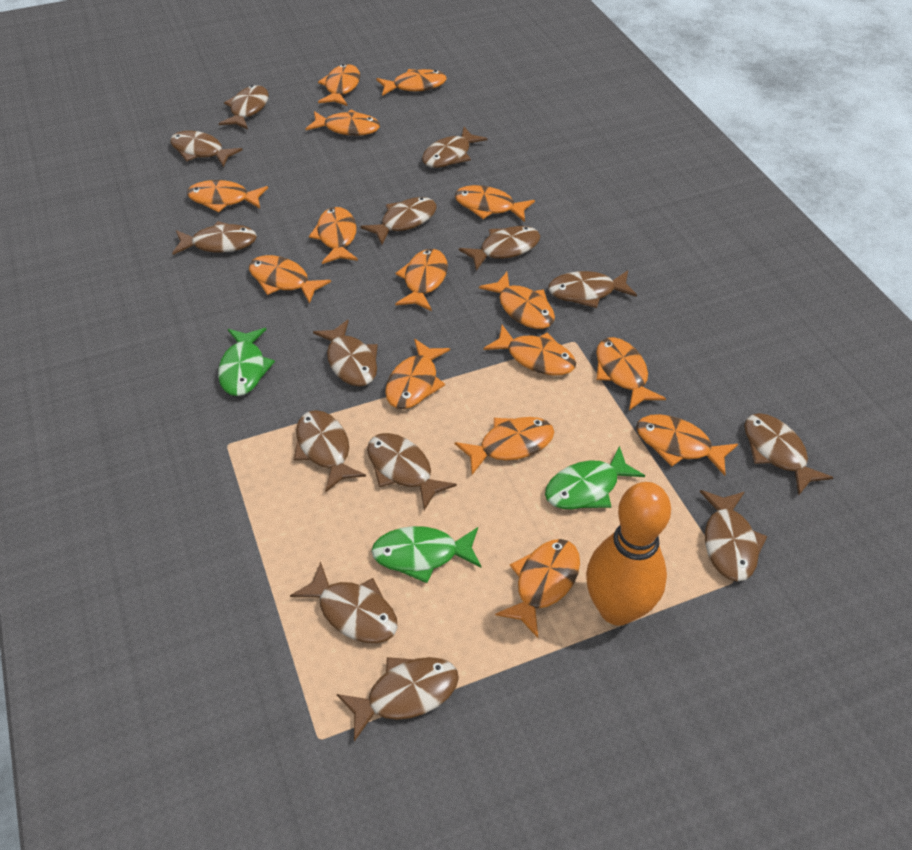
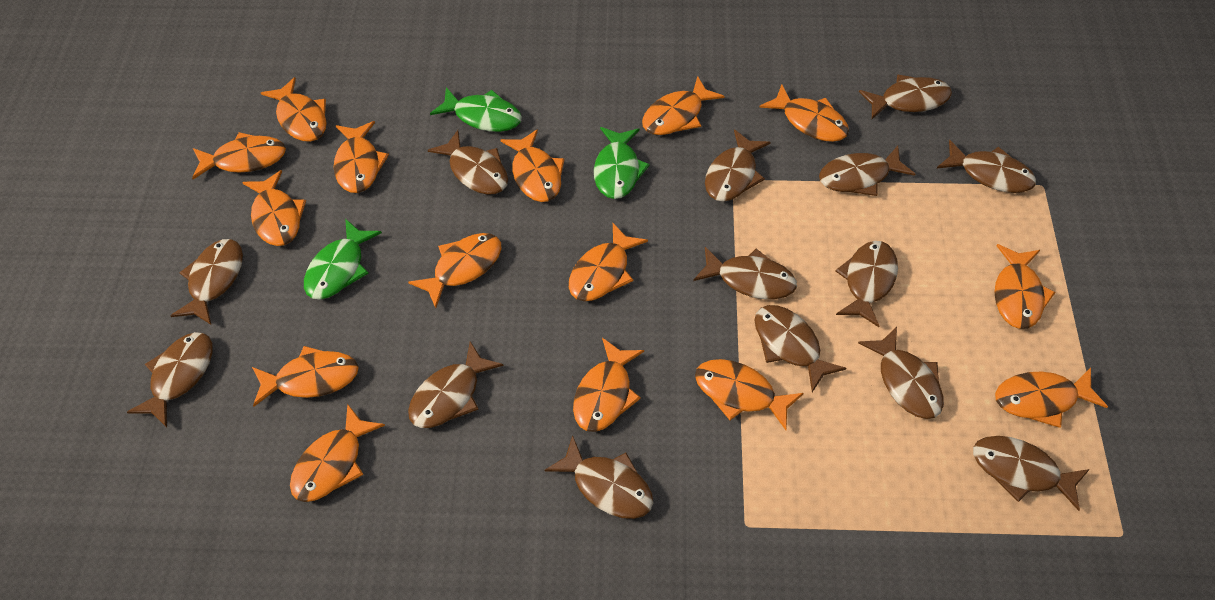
orange bowling pin: 1 -> 0

